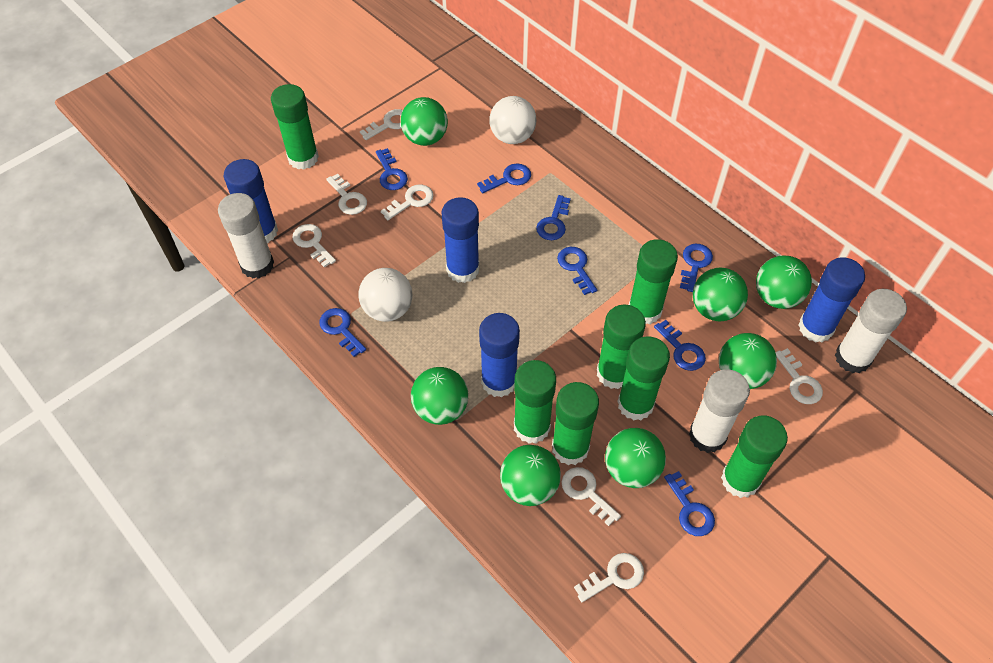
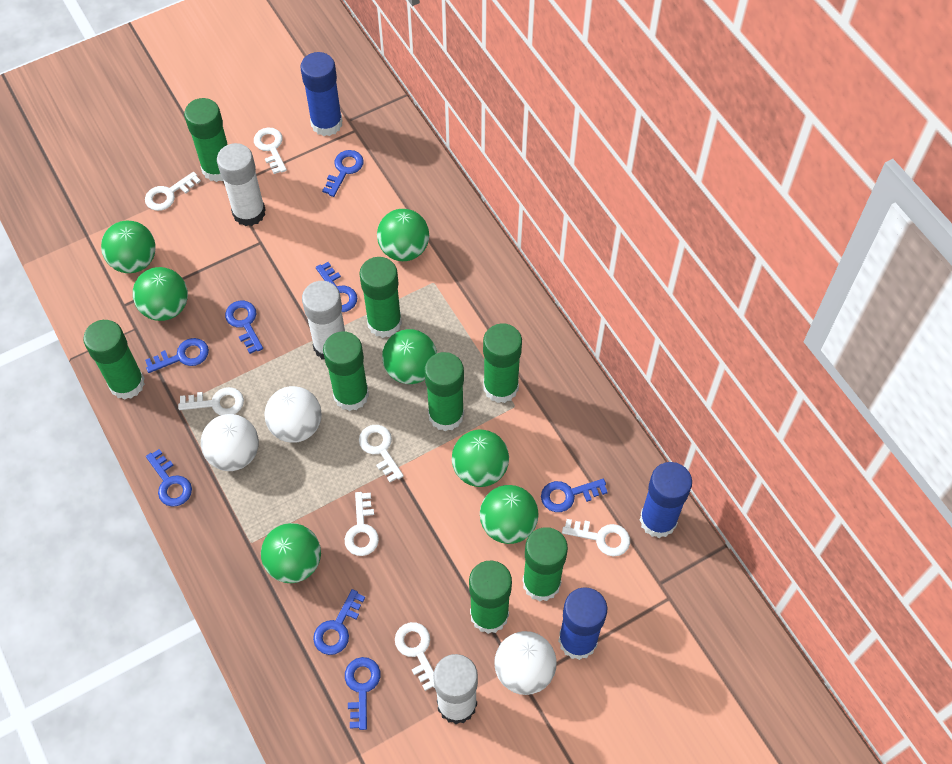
blue glue stick: 4 -> 3
green glue stick: 7 -> 8
white ball: 2 -> 3

